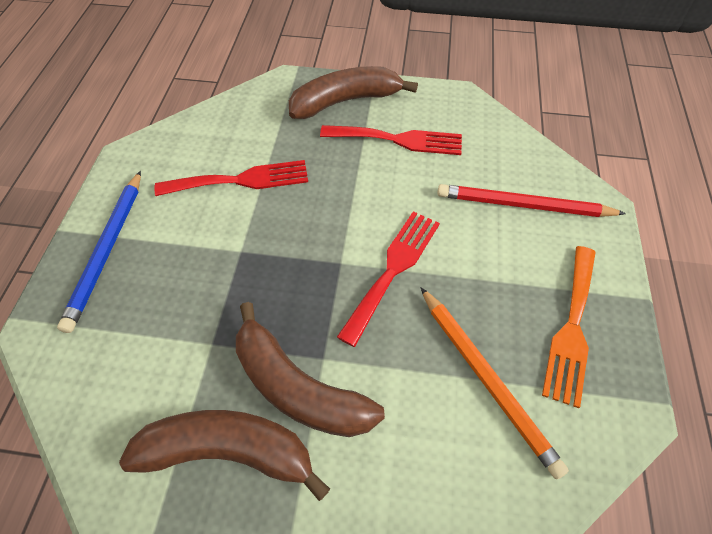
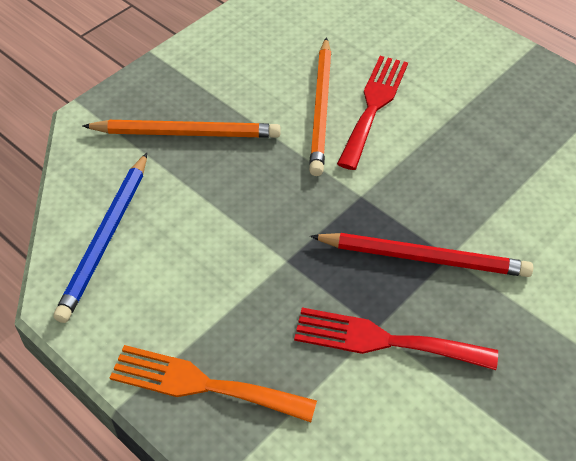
brown banana: 3 -> 0
orange pencil: 1 -> 2
red fork: 3 -> 2

